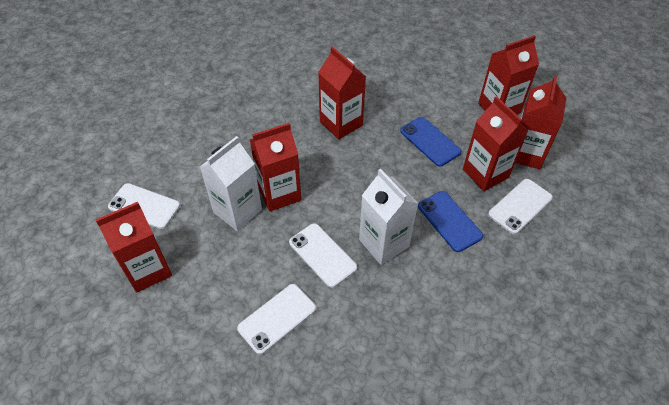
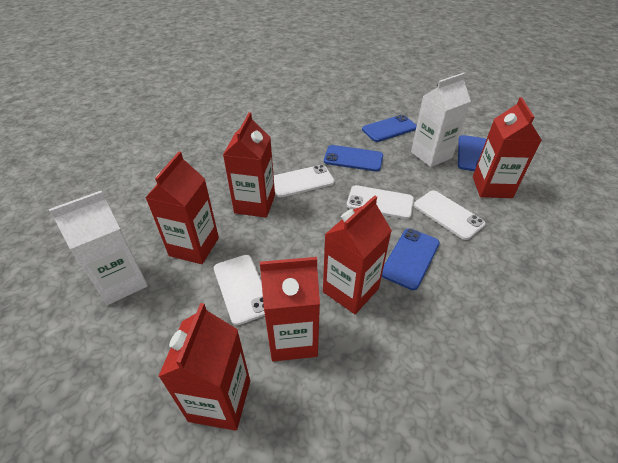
blue phone: 2 -> 4

